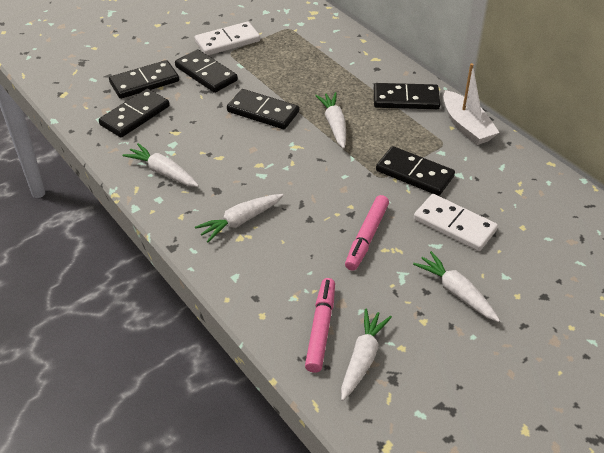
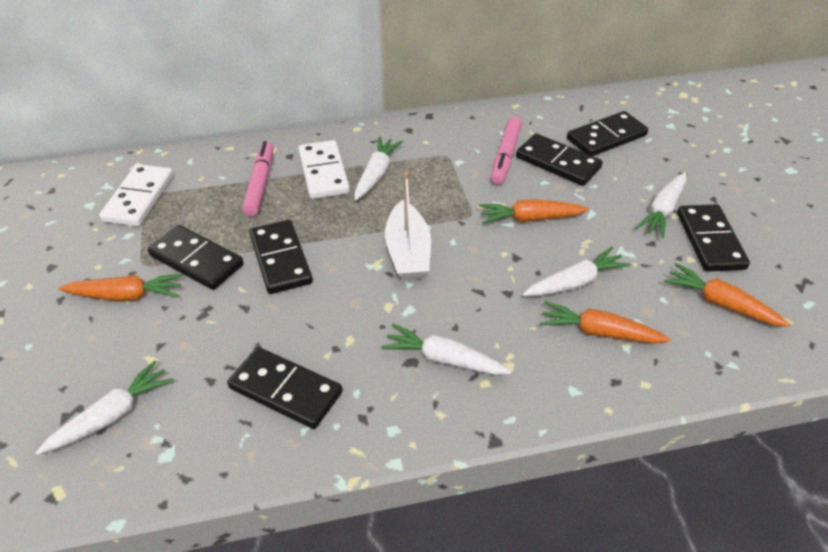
orange carrot: 0 -> 4

